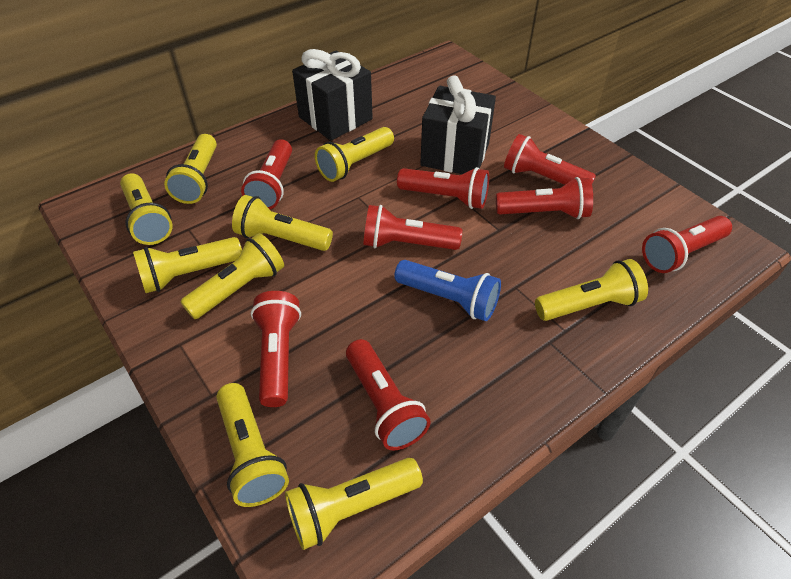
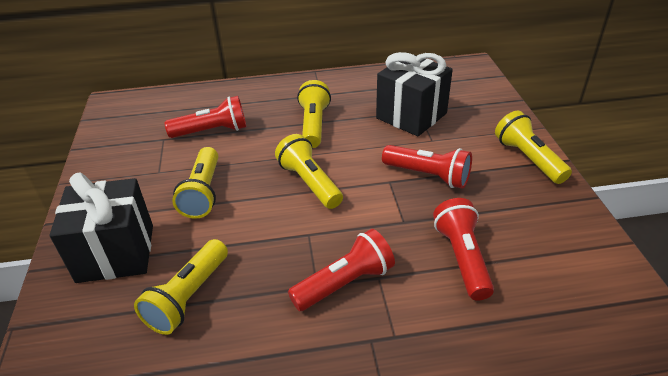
blue flashlight: 1 -> 0
red flashlight: 8 -> 4
yellow flashlight: 9 -> 5

